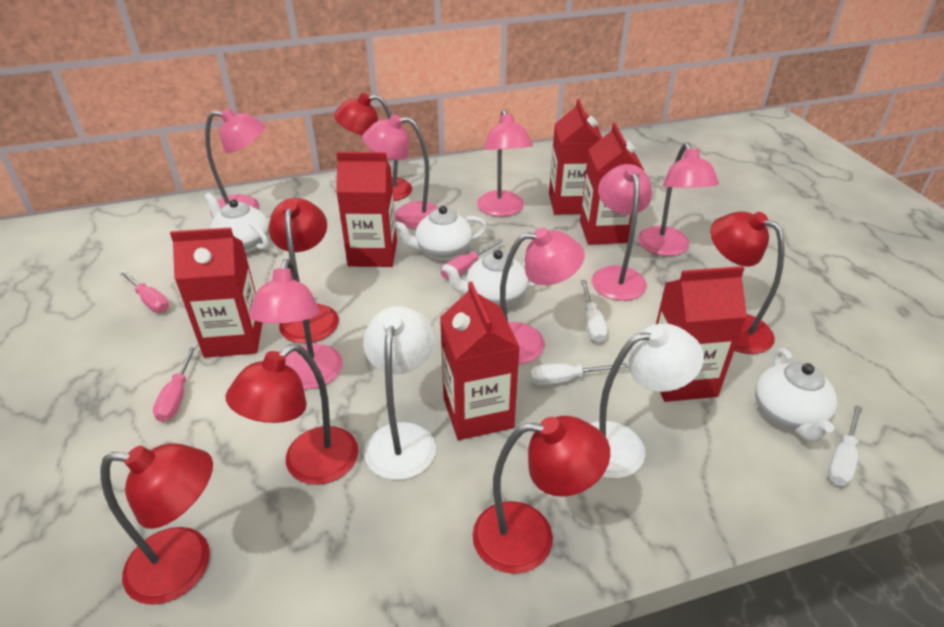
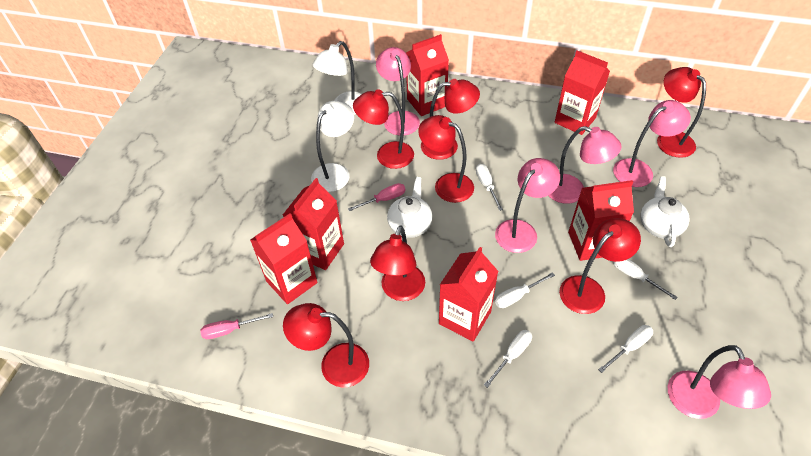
pink lamp: 7 -> 5
pink screwdriver: 3 -> 2
red lamp: 6 -> 7
white screwdriver: 3 -> 5
white teapot: 4 -> 2

